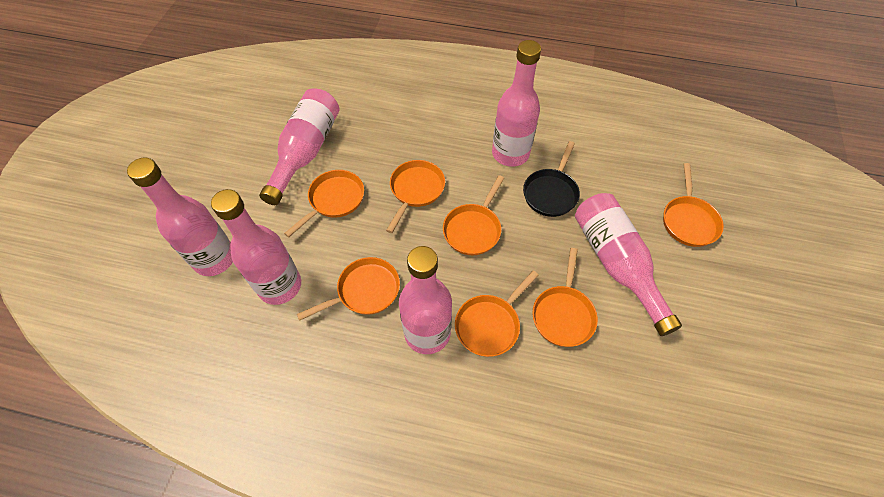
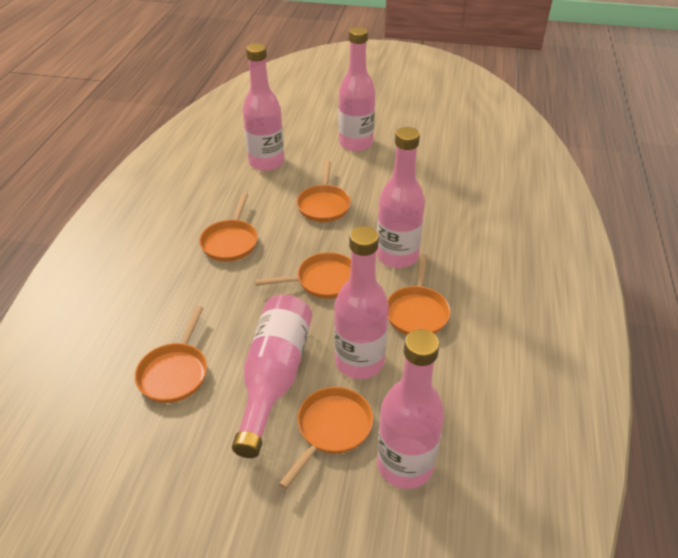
black pan: 1 -> 0
orange pan: 7 -> 6

